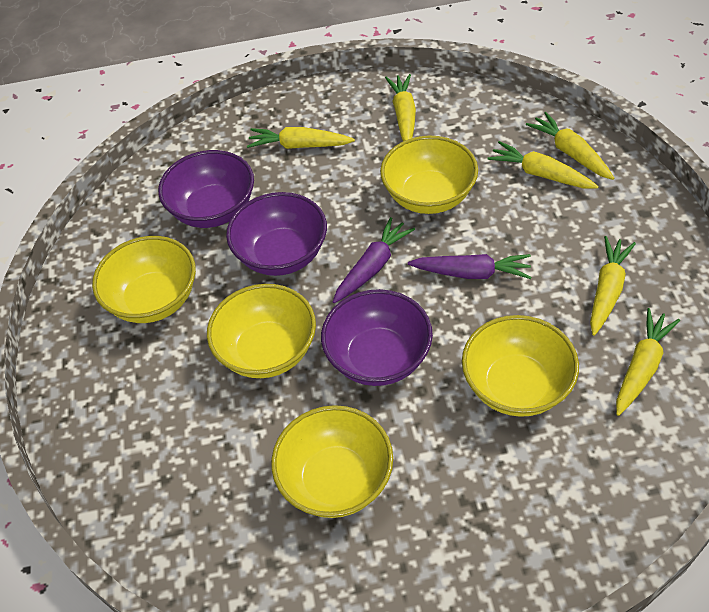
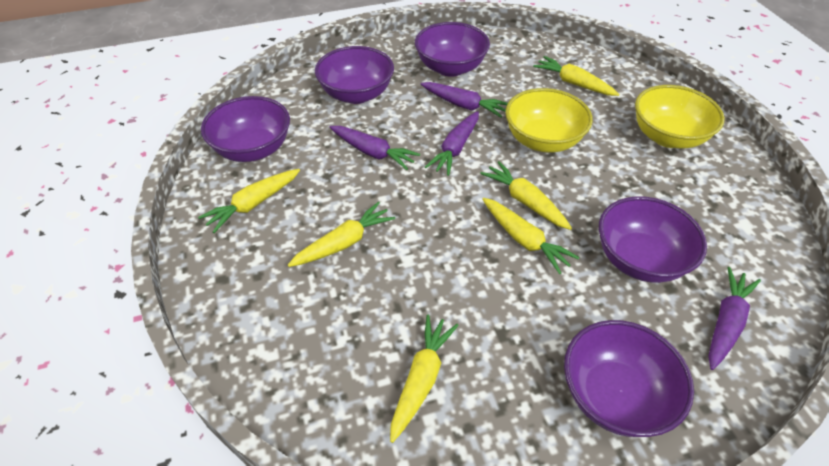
purple bowl: 3 -> 5
purple carrot: 2 -> 4
yellow bowl: 5 -> 2

